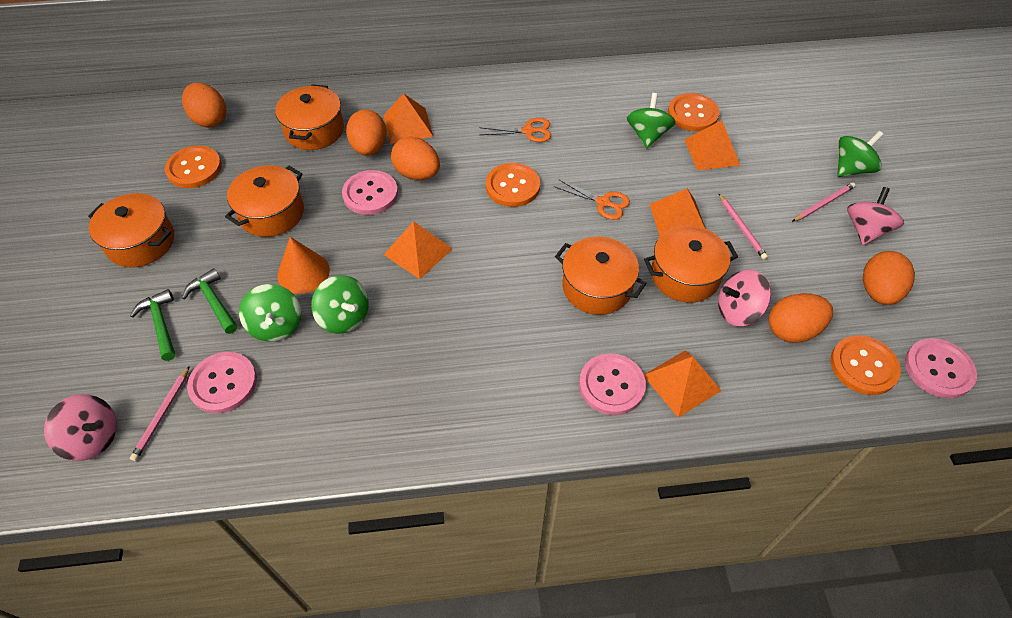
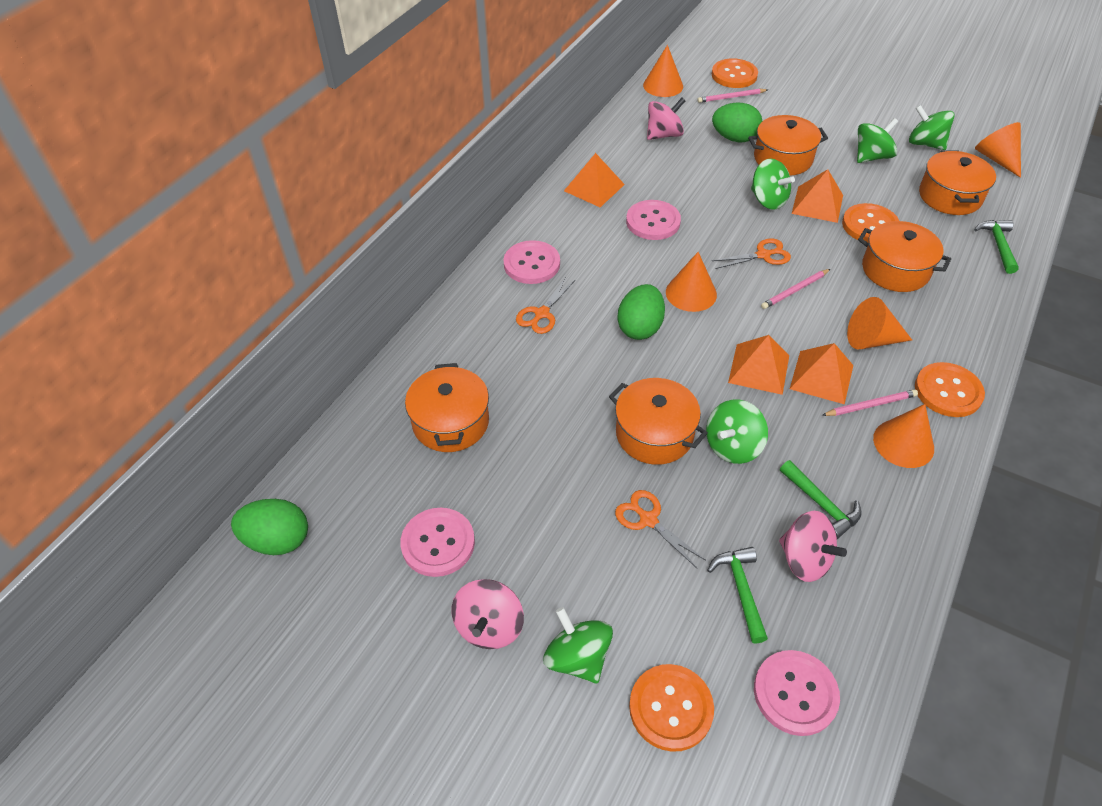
green egg: 0 -> 3
green hammer: 2 -> 3
green spinning top: 4 -> 5
orange cone: 1 -> 5
orange egg: 5 -> 0
orange pyramid: 5 -> 4
orange scissors: 2 -> 3

